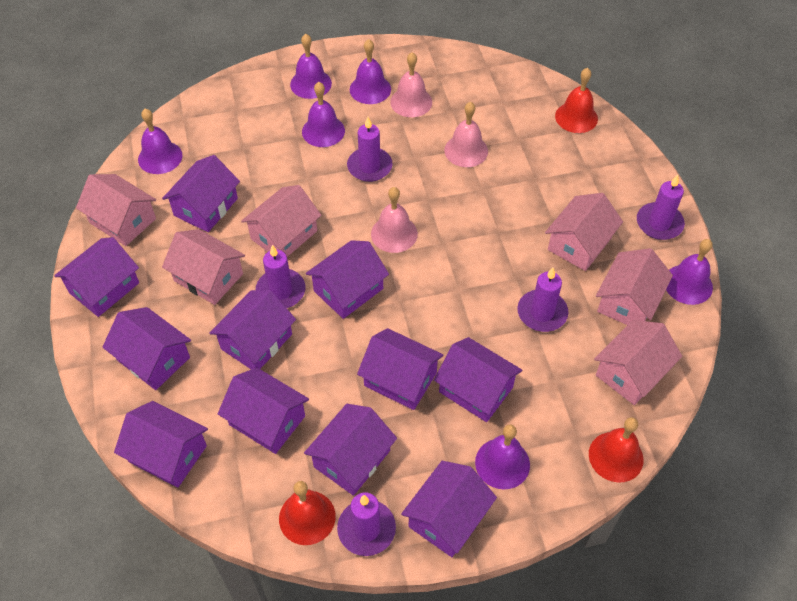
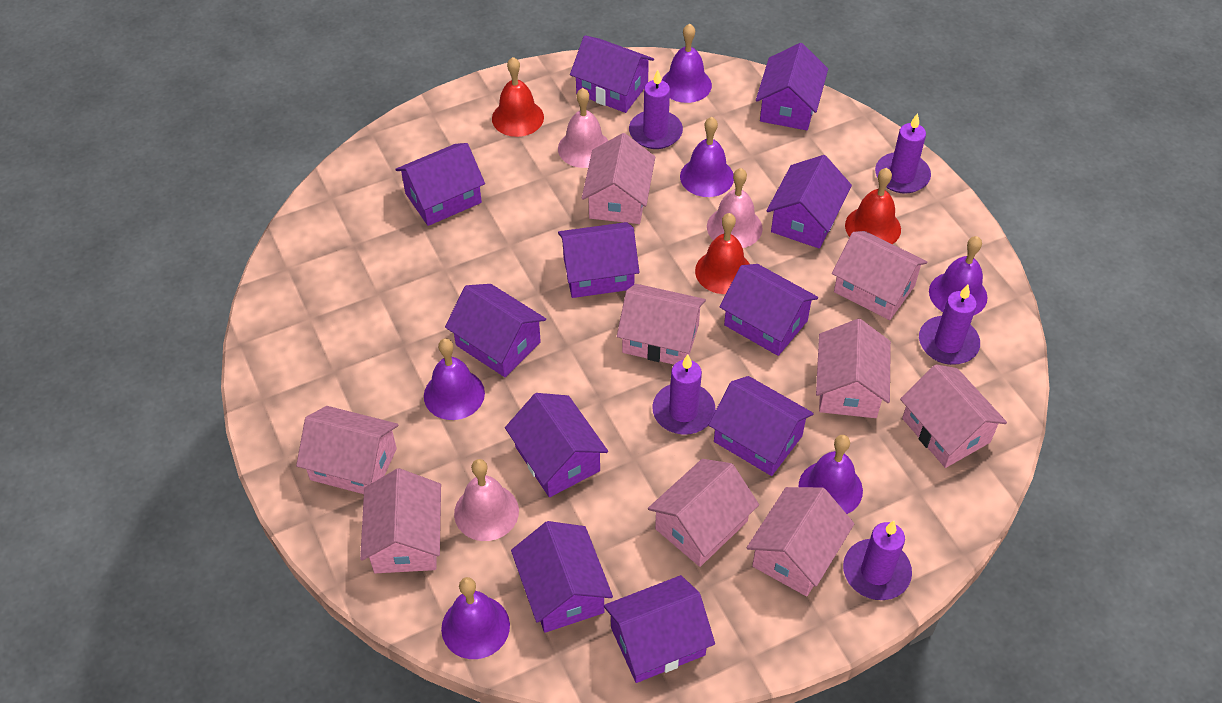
pink house: 6 -> 9

